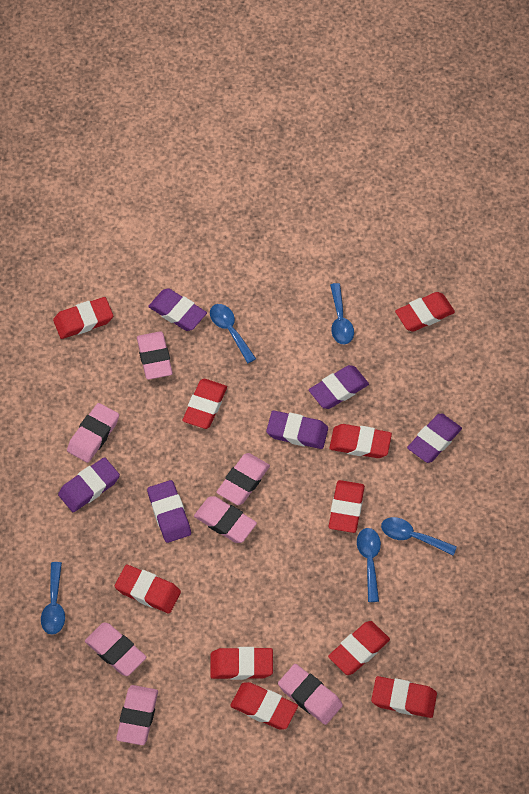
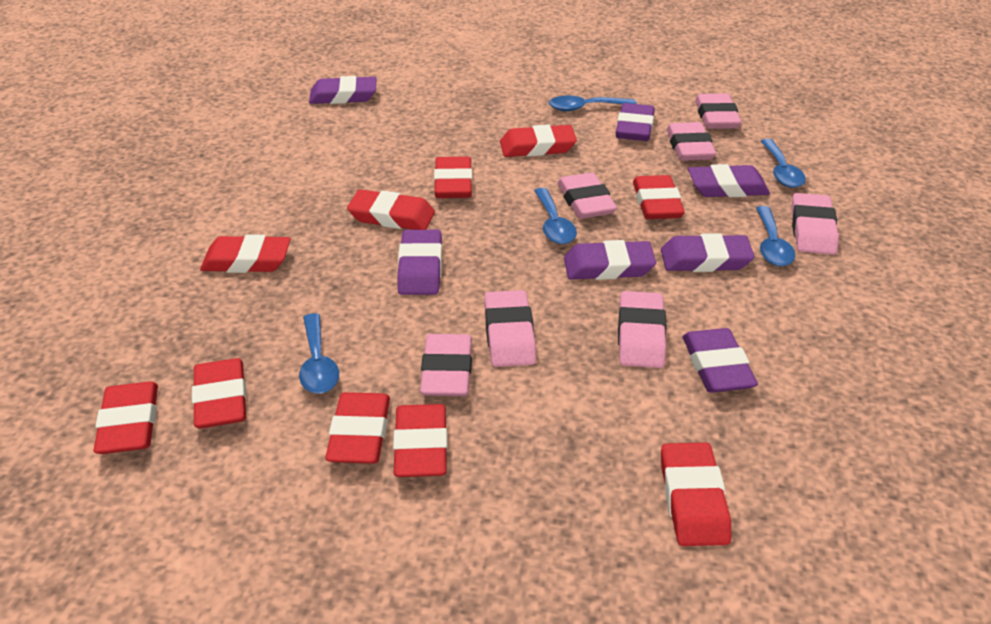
purple eraser: 6 -> 7

